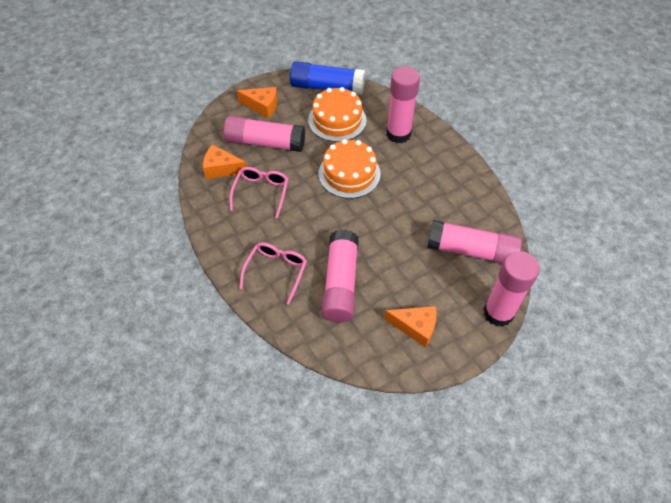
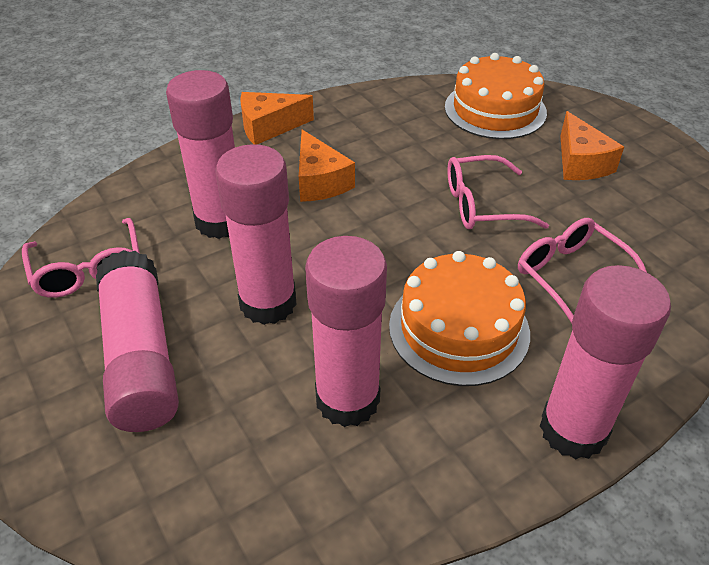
blue glue stick: 1 -> 0
pink glasses: 2 -> 3

